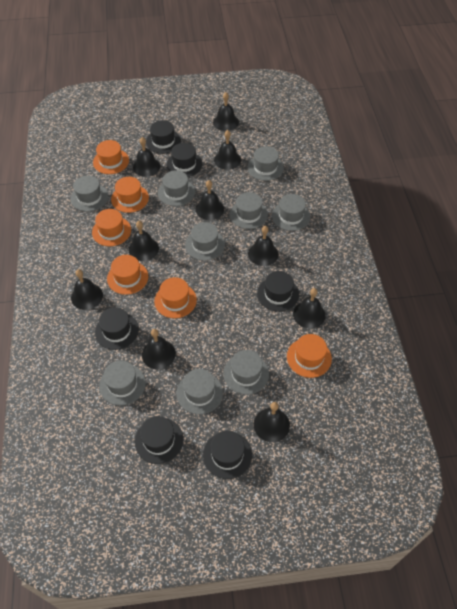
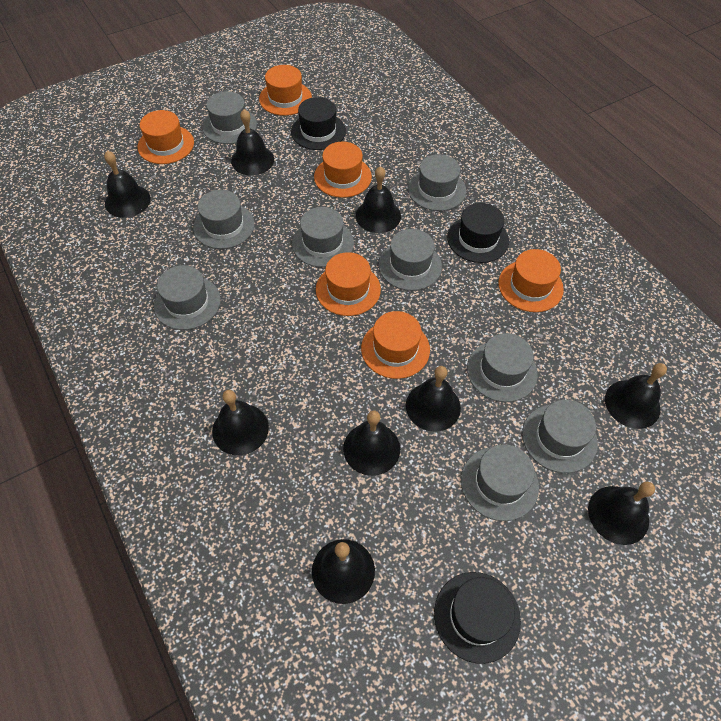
black bell: 10 -> 9
black hat: 6 -> 3

